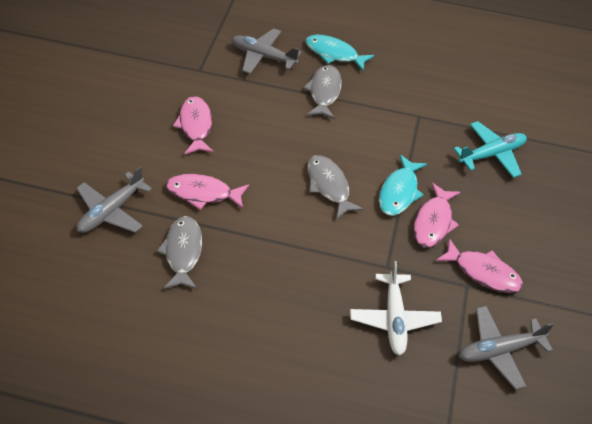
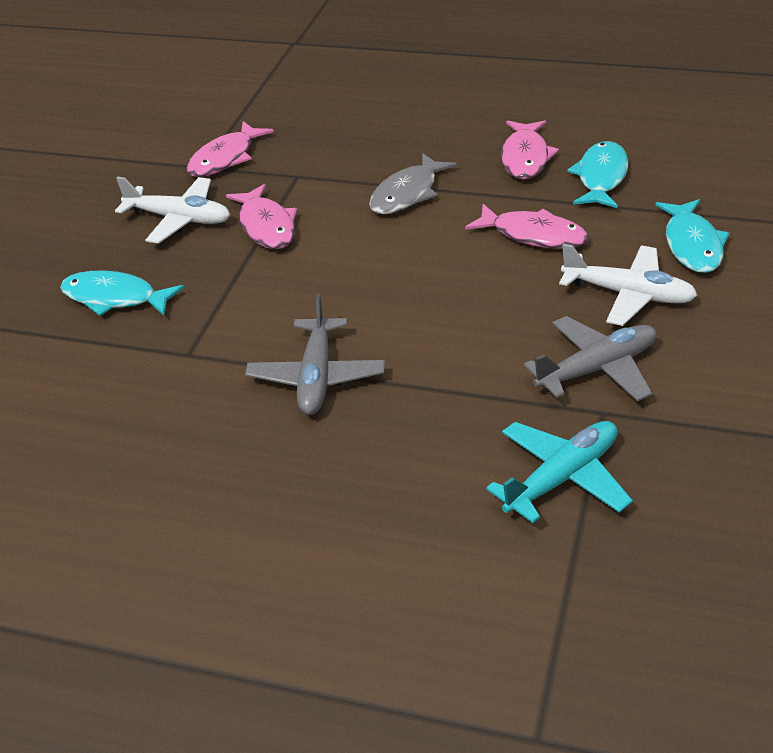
grey fish: 3 -> 1
grey plane: 3 -> 2
turquoise fish: 2 -> 3
white plane: 1 -> 2

